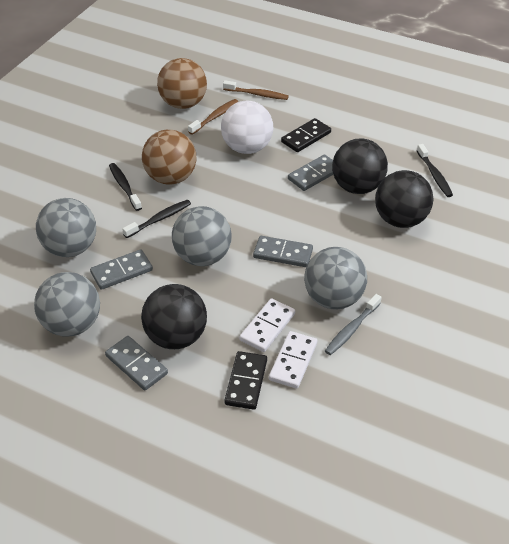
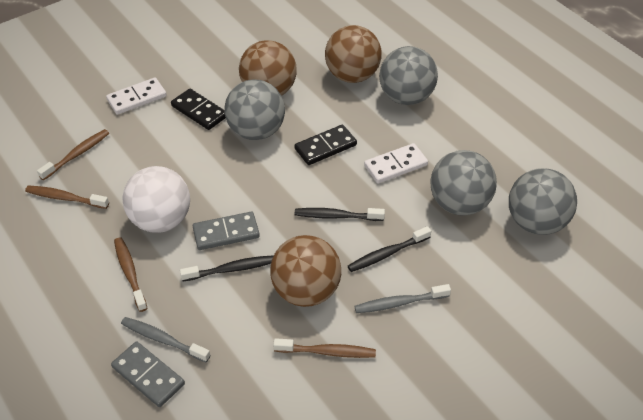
black ball: 3 -> 0
brown ball: 2 -> 3
brown toothbrush: 2 -> 4
grey domino: 4 -> 2
grey toothbrush: 1 -> 2

